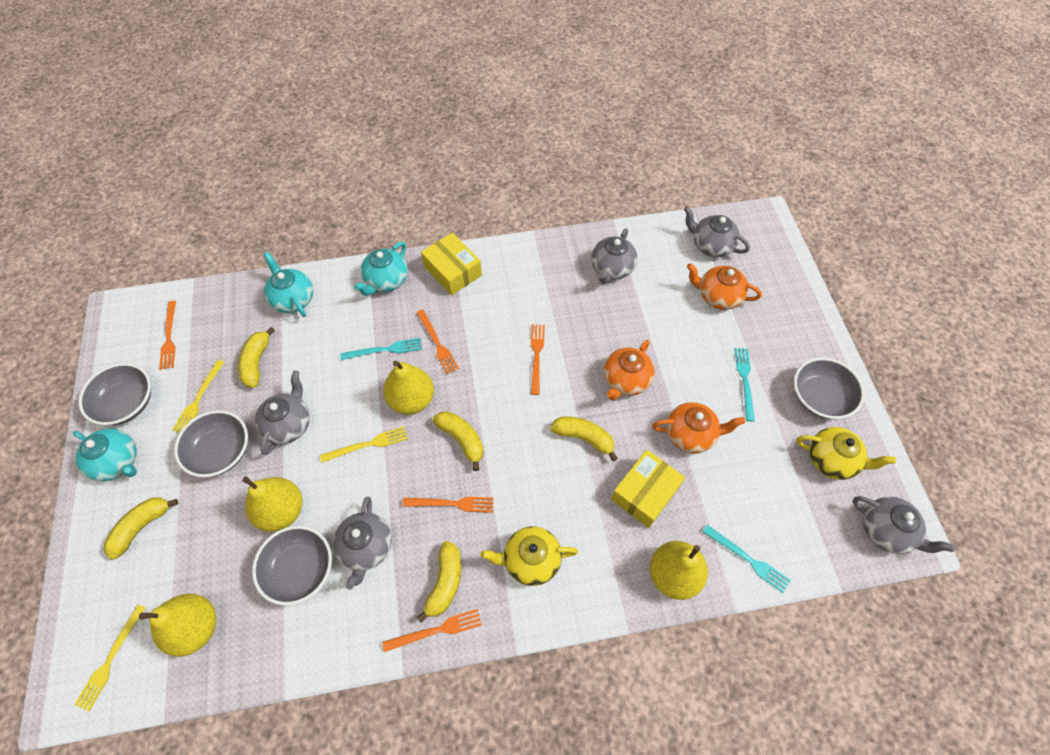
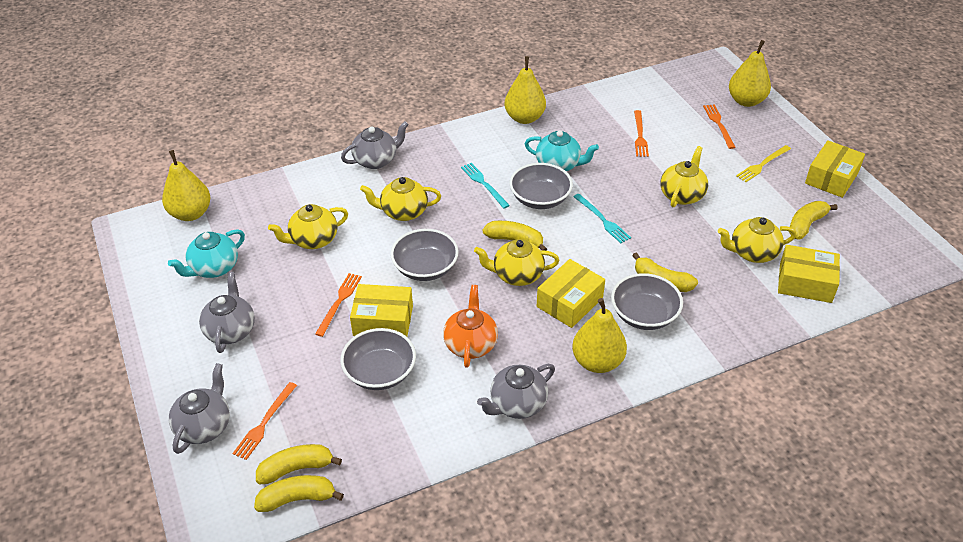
grey teapot: 5 -> 4
orange fork: 5 -> 4
orange teapot: 3 -> 1
turquoise fork: 3 -> 2
turquoise teapot: 3 -> 2
yellow box: 2 -> 4
yellow fork: 3 -> 1
yellow teapot: 2 -> 5

